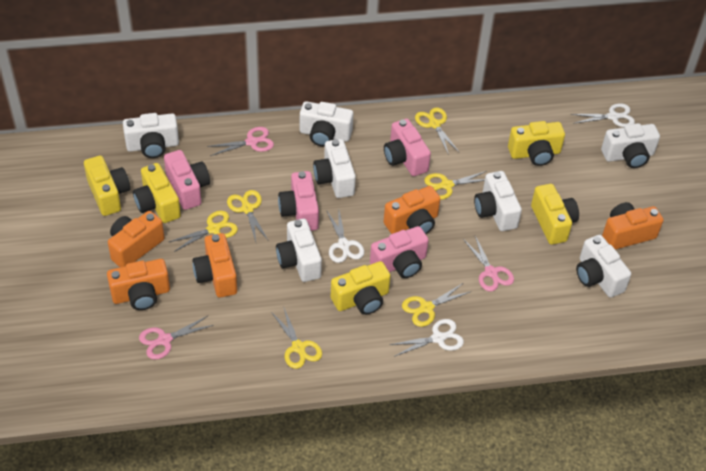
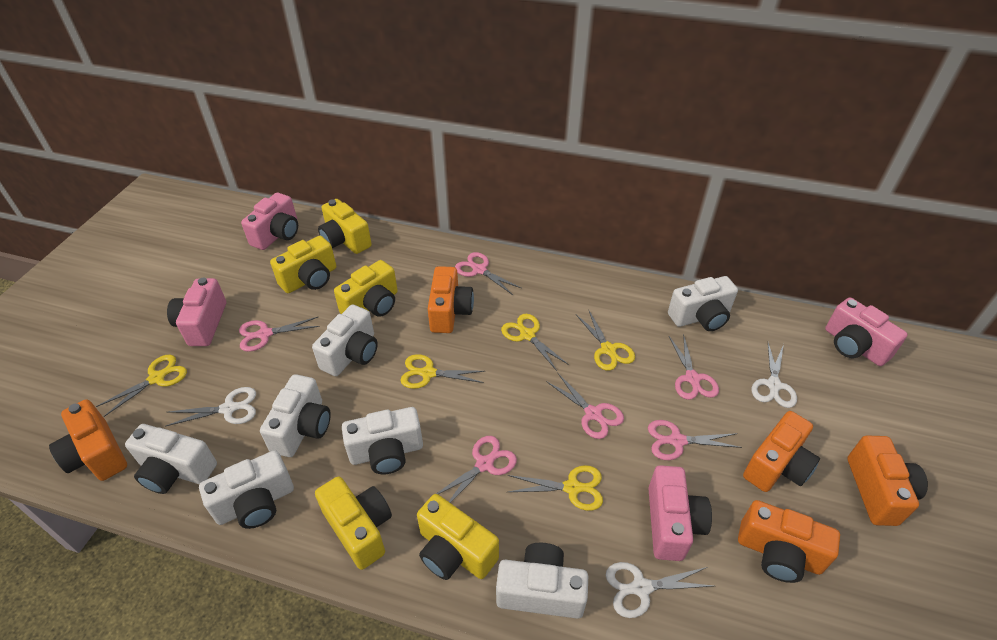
pink scissors: 3 -> 6
yellow scissors: 6 -> 5

